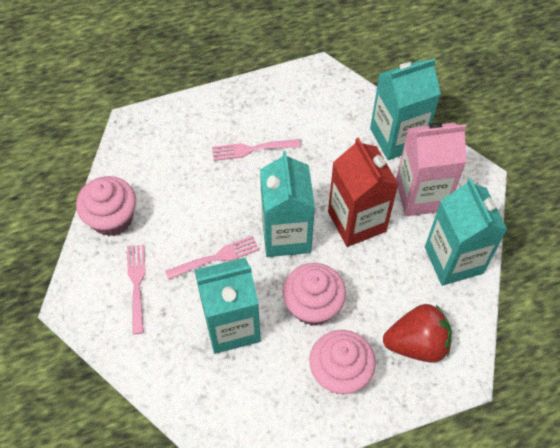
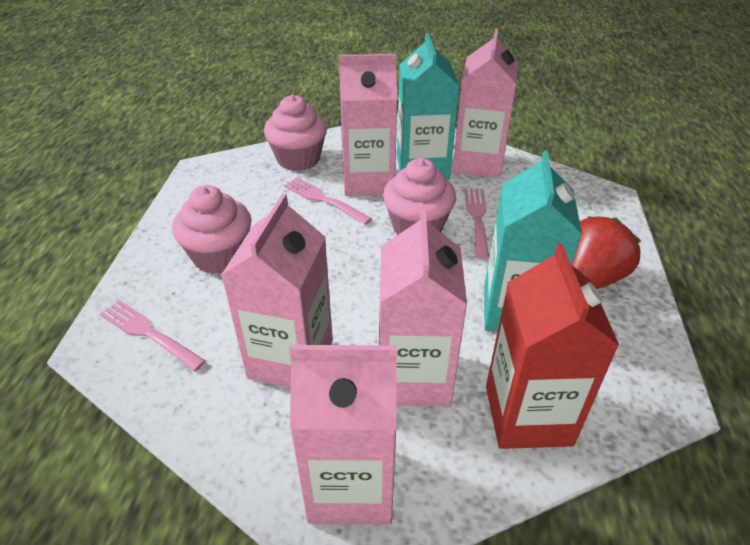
pink carton: 1 -> 5
turquoise carton: 4 -> 2

